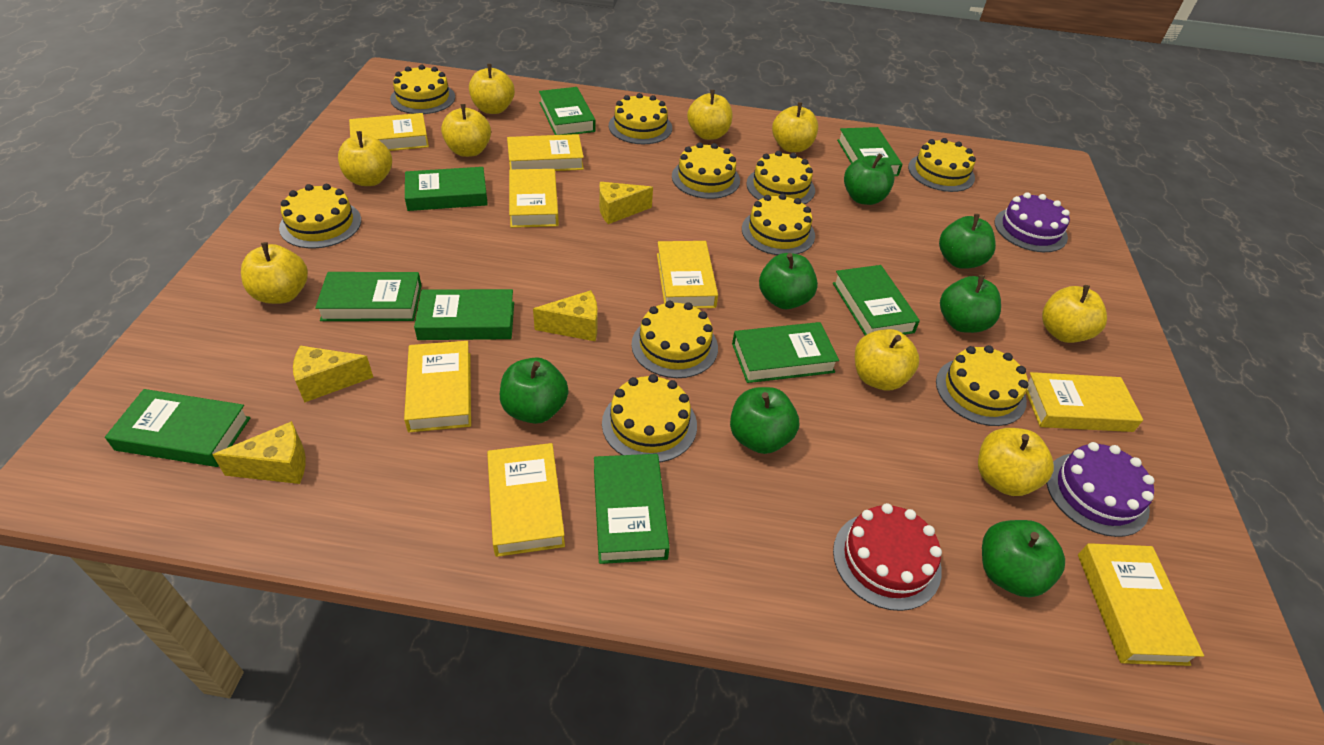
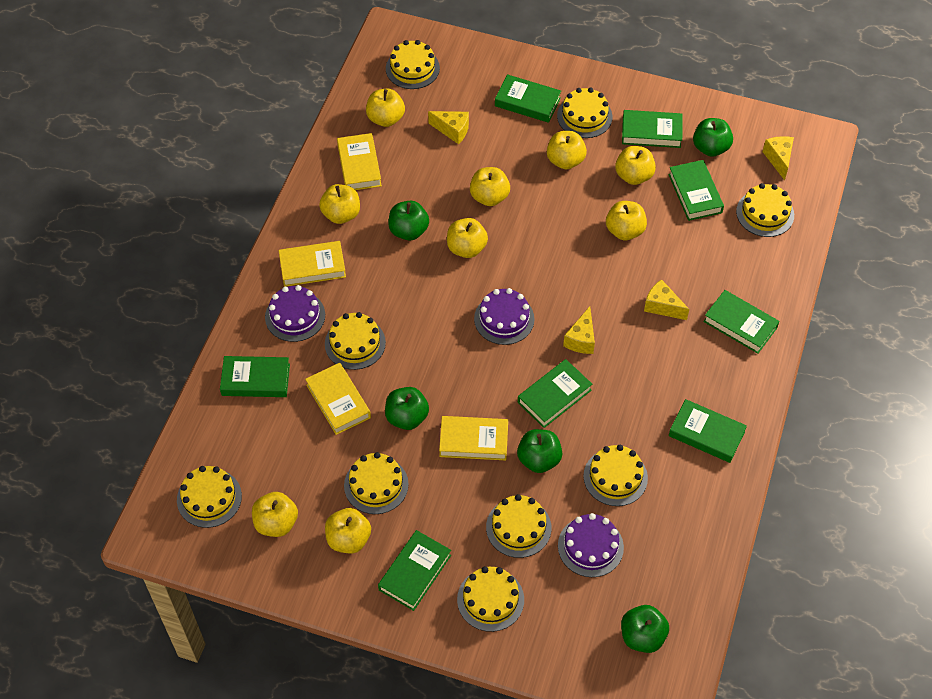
green apple: 7 -> 5
green book: 9 -> 8
purple cake: 2 -> 3
red cake: 1 -> 0
yellow book: 8 -> 4
yellow cake: 10 -> 9

